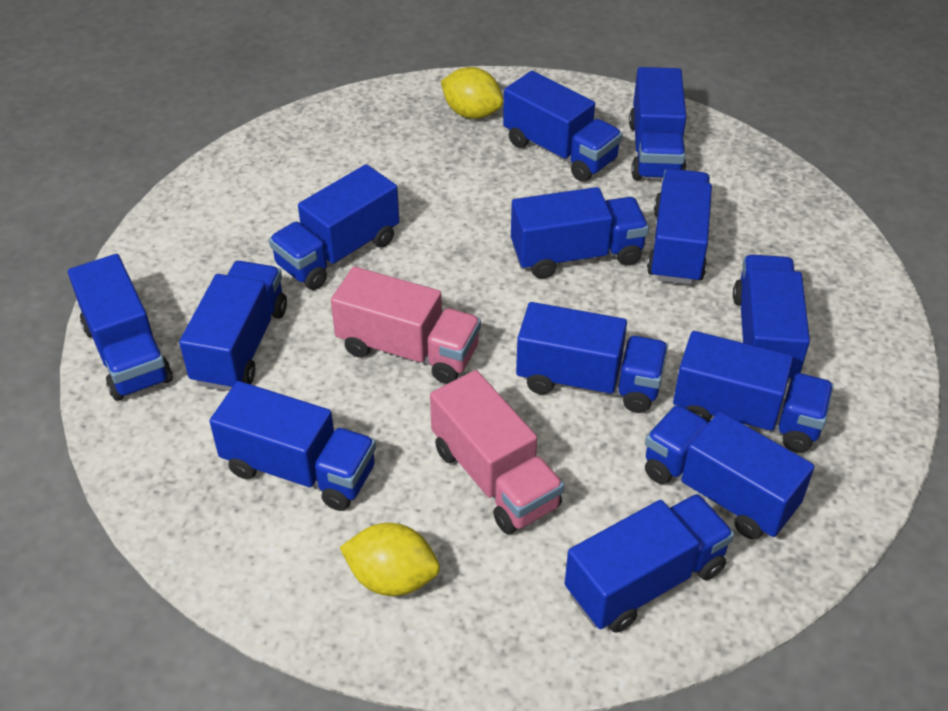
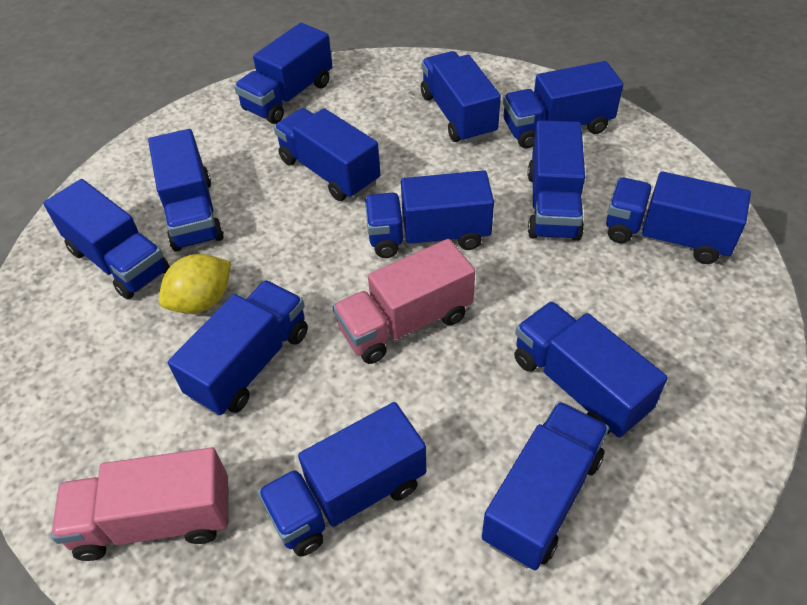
yellow lemon: 2 -> 1

